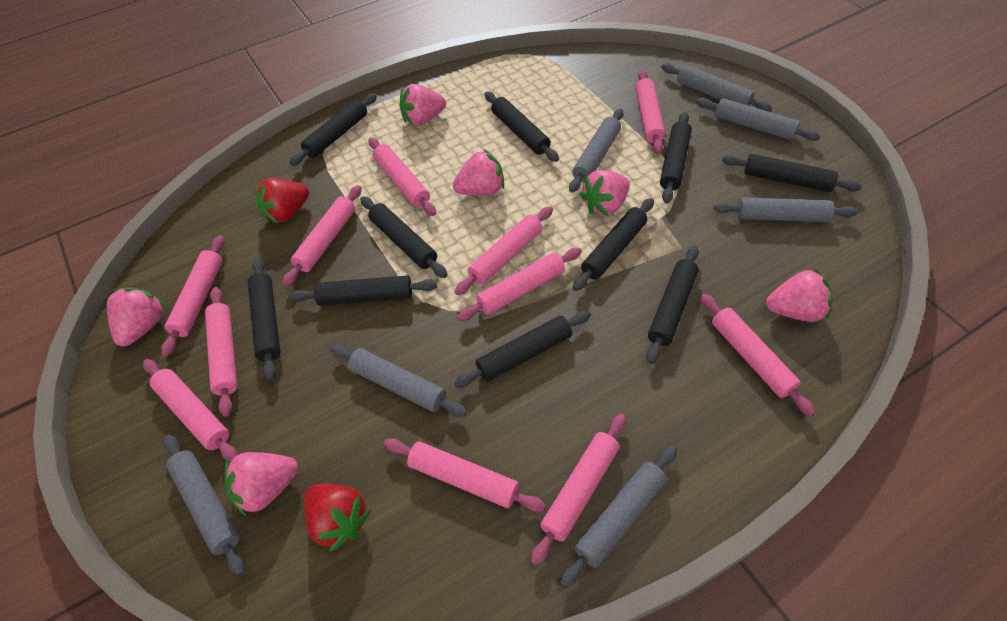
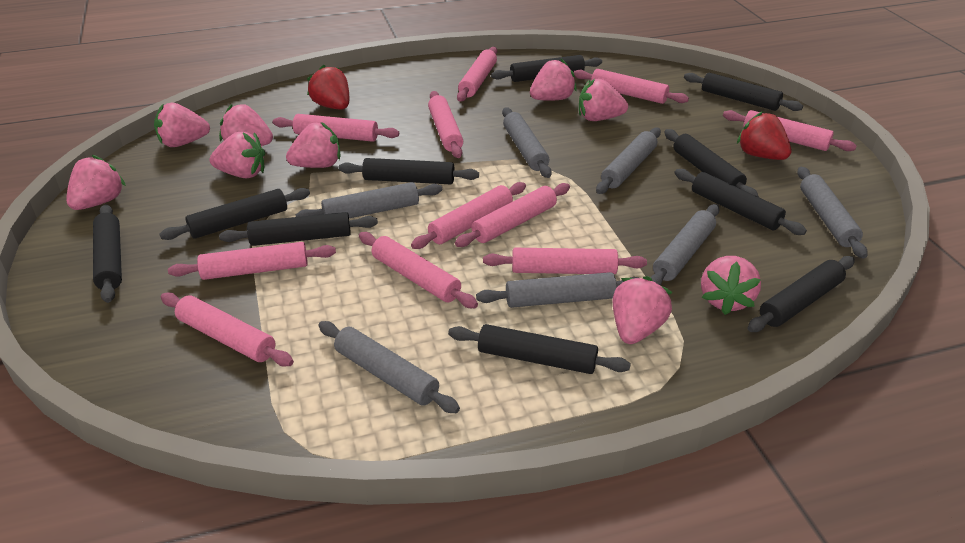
pink strawberry: 6 -> 9

